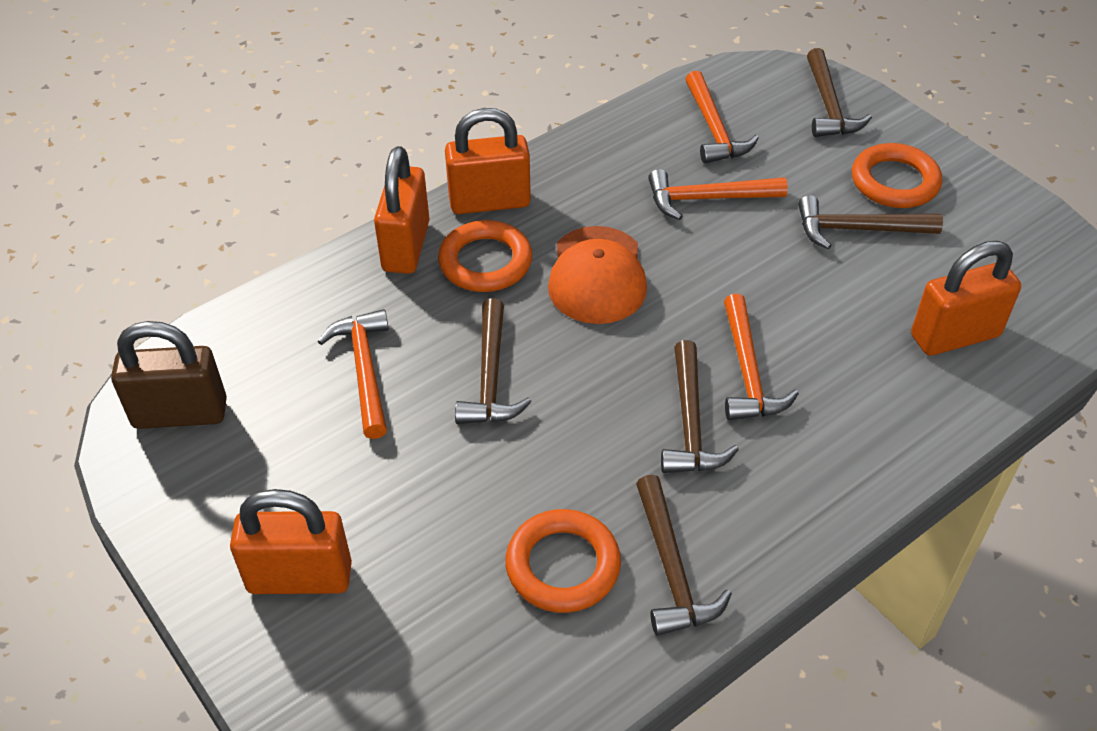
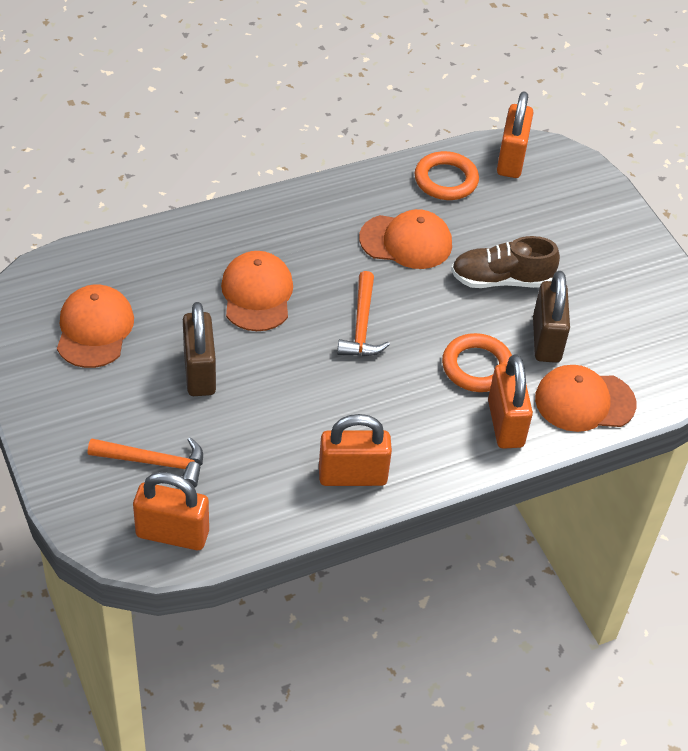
brown hammer: 5 -> 0
brown padlock: 1 -> 2
brown shoe: 0 -> 1
orange cap: 1 -> 4
orange hammer: 4 -> 2
orange ring: 3 -> 2

